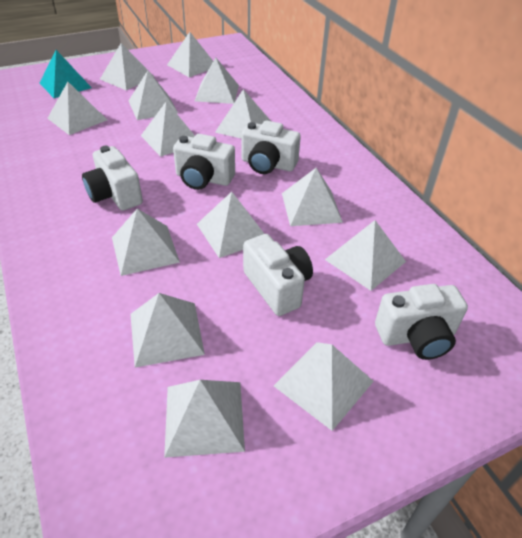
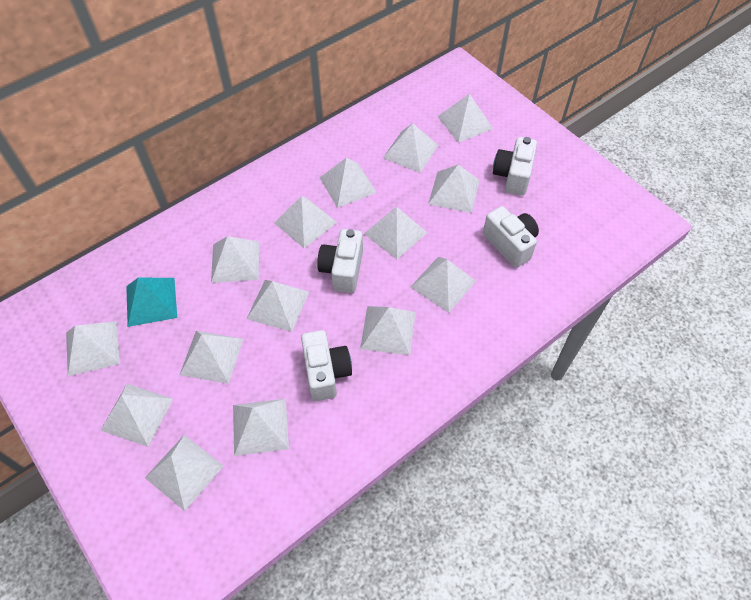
white camera: 5 -> 4
white pyramid: 14 -> 15

